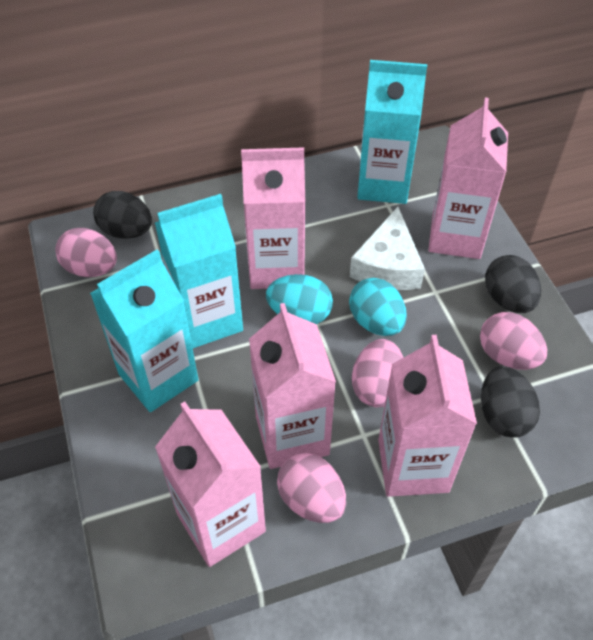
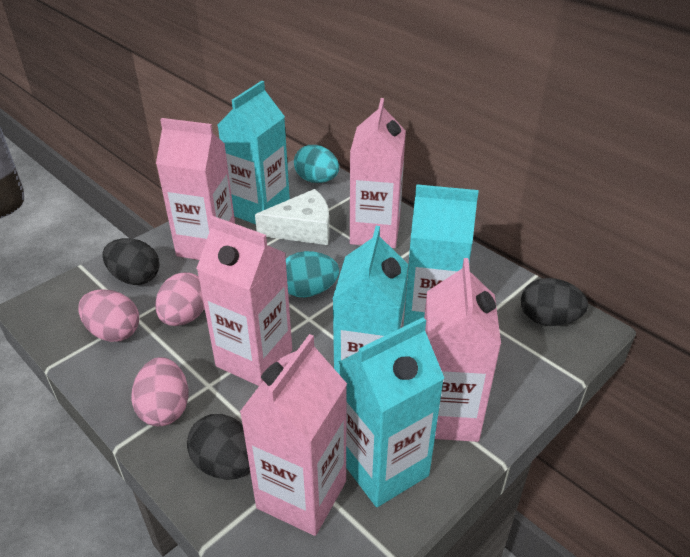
pink egg: 4 -> 3
turquoise carton: 3 -> 4

